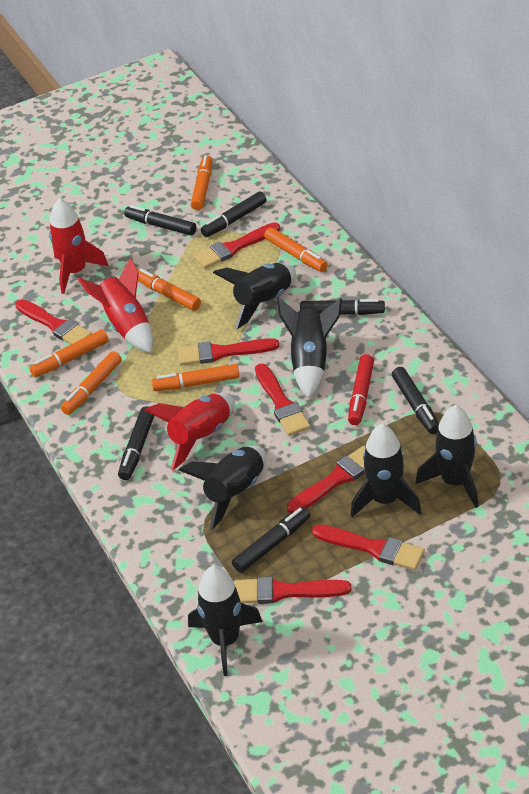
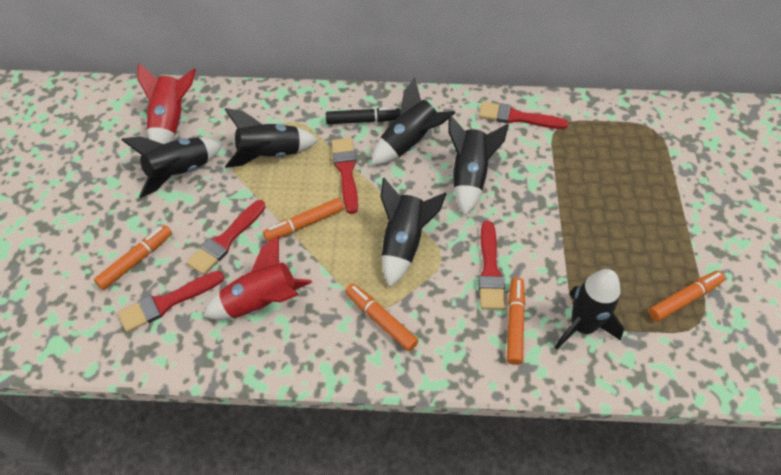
black marker: 6 -> 1
orange marker: 6 -> 5
red brush: 7 -> 5
red marker: 1 -> 0
red rocket: 3 -> 2

